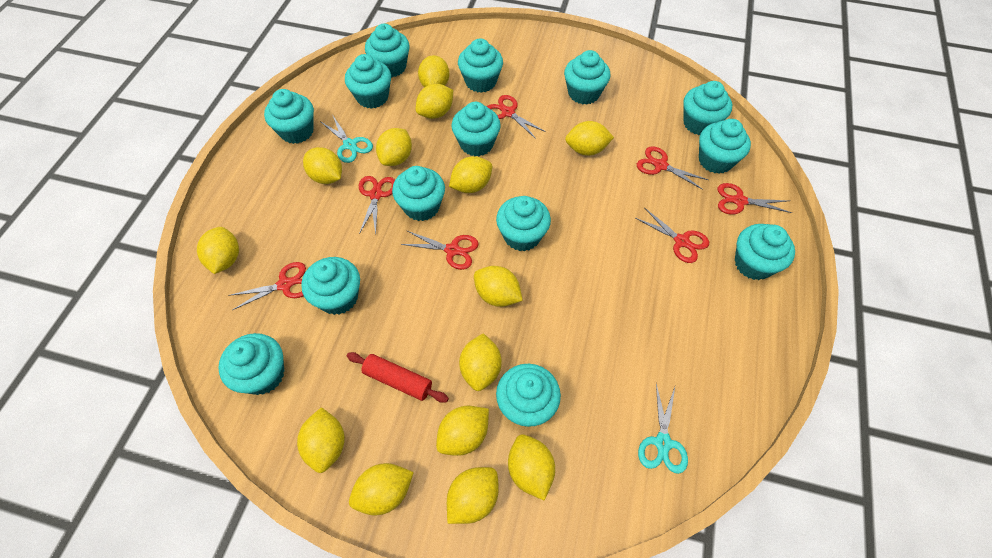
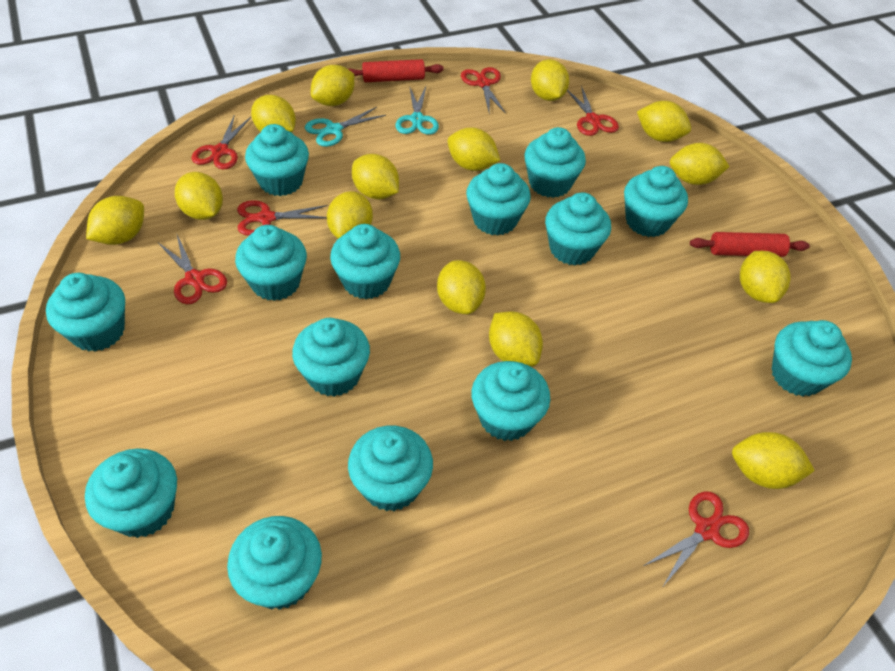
red rolling pin: 1 -> 2
red scissors: 7 -> 6

